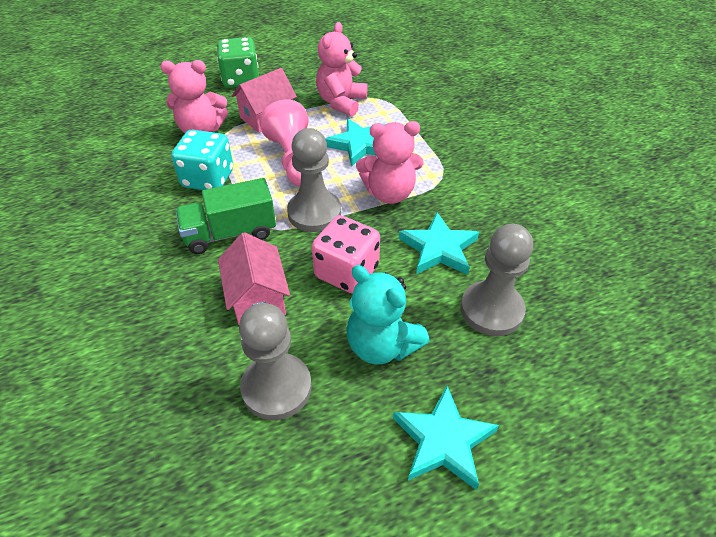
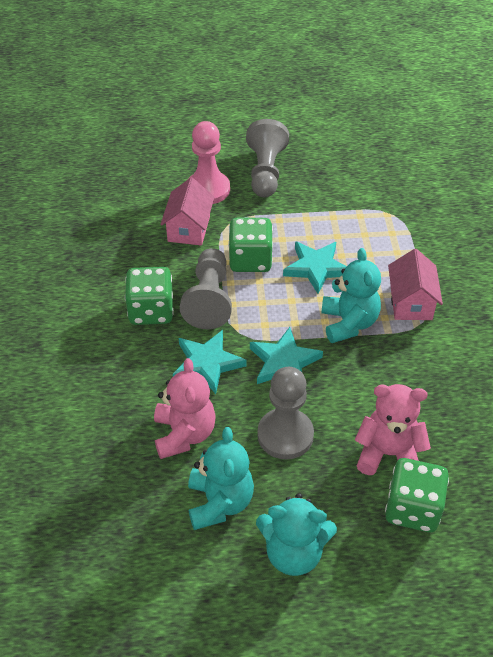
green dice: 1 -> 3
green truck: 1 -> 0
pink dice: 1 -> 0
pink teddy bear: 3 -> 2
turquoise dice: 1 -> 0
turquoise teddy bear: 1 -> 3

